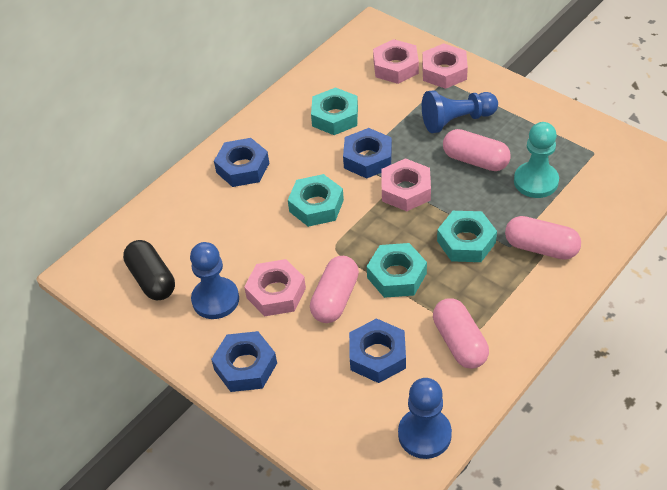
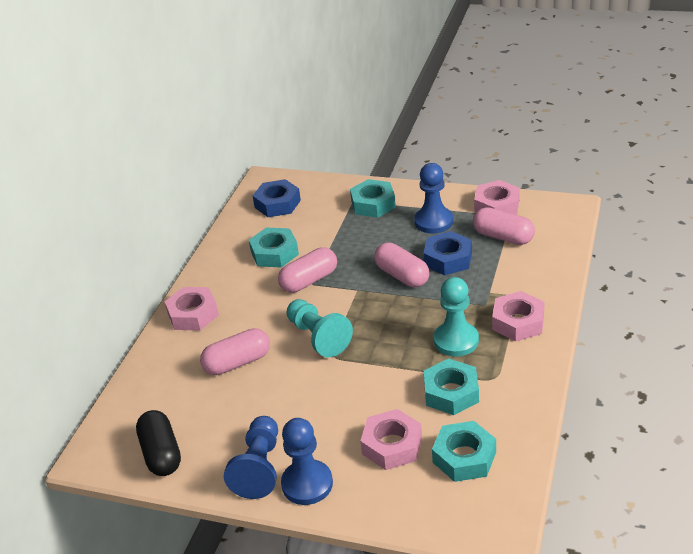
blue nut: 4 -> 2
turquoise pawn: 1 -> 2

